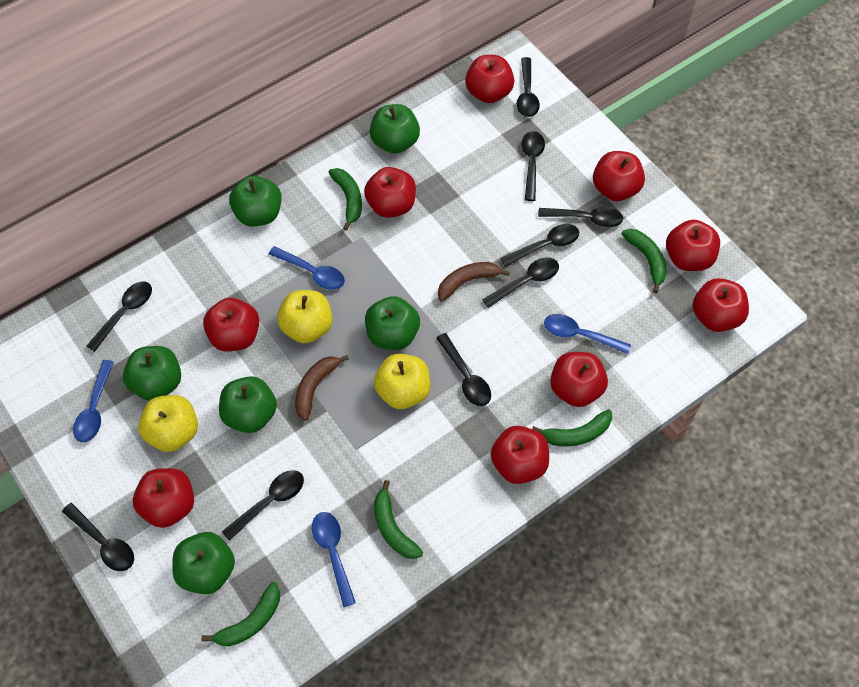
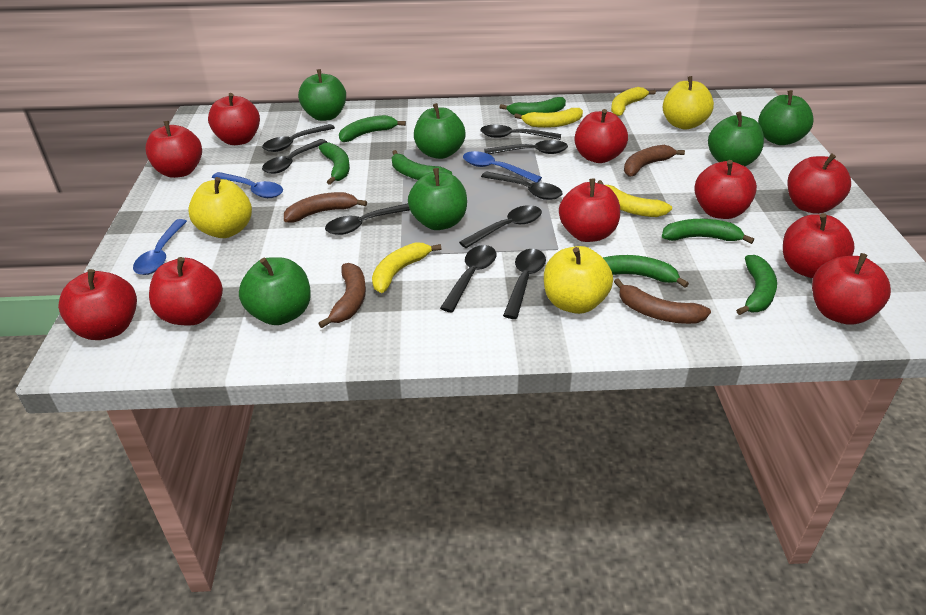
blue spoon: 4 -> 3
brown banana: 2 -> 4
green banana: 5 -> 7
red apple: 9 -> 10
yellow banana: 0 -> 4

